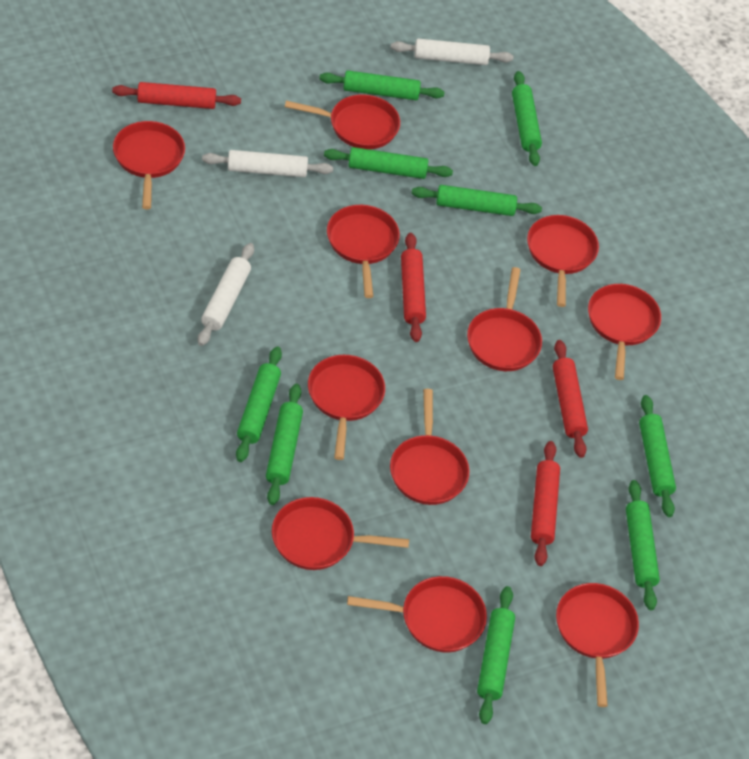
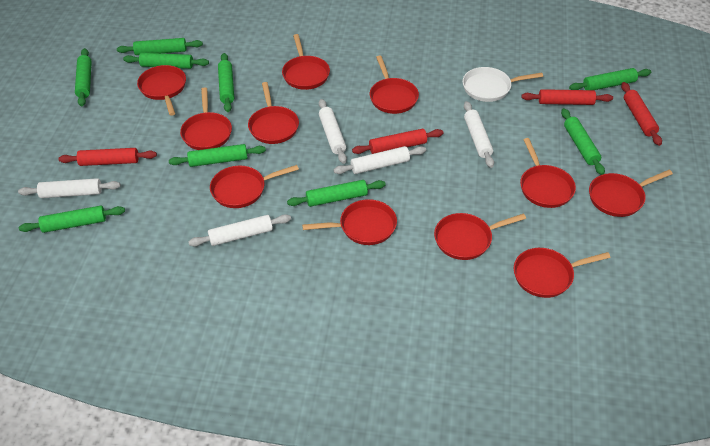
white pan: 0 -> 1
white rolling pin: 3 -> 5

